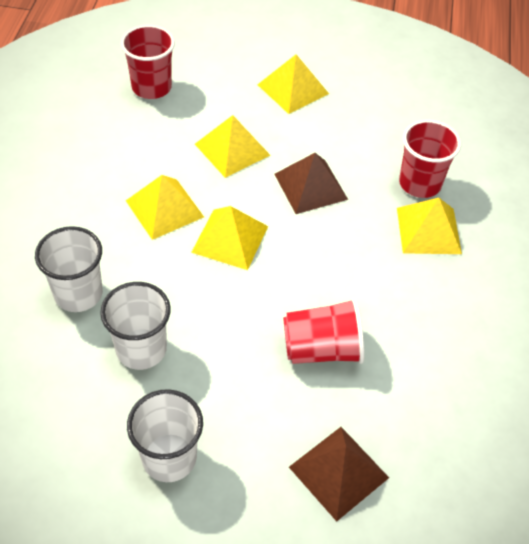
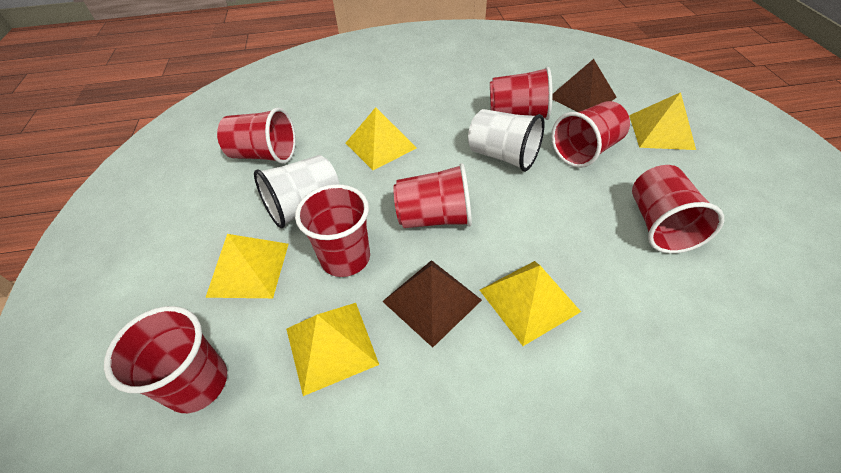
red cup: 3 -> 7
white cup: 3 -> 2

